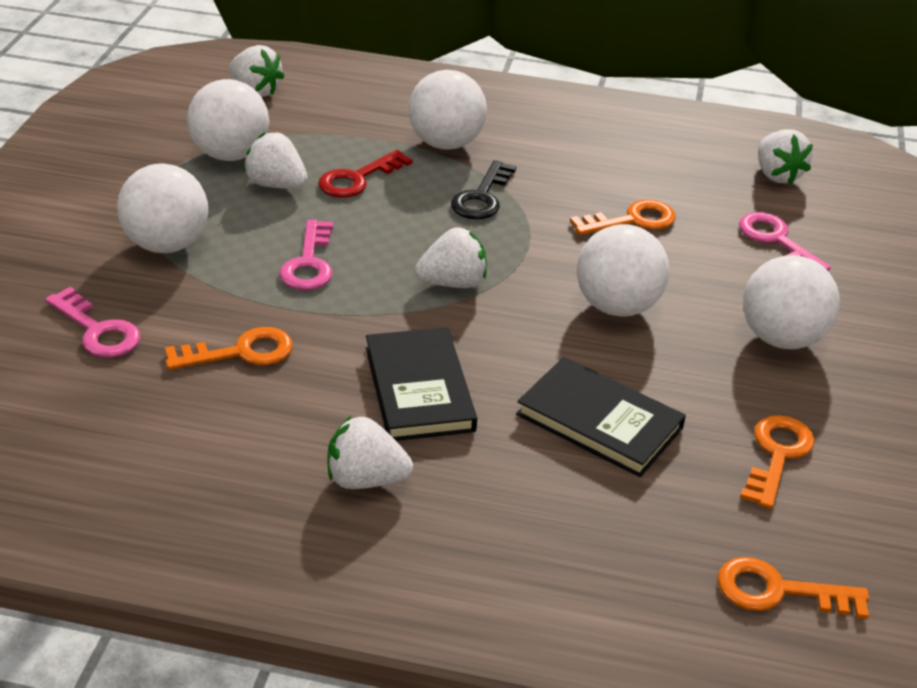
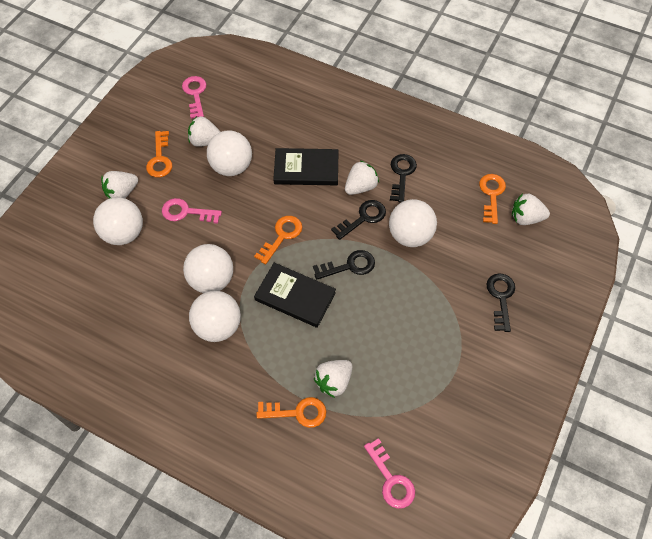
black key: 1 -> 4
red key: 1 -> 0

